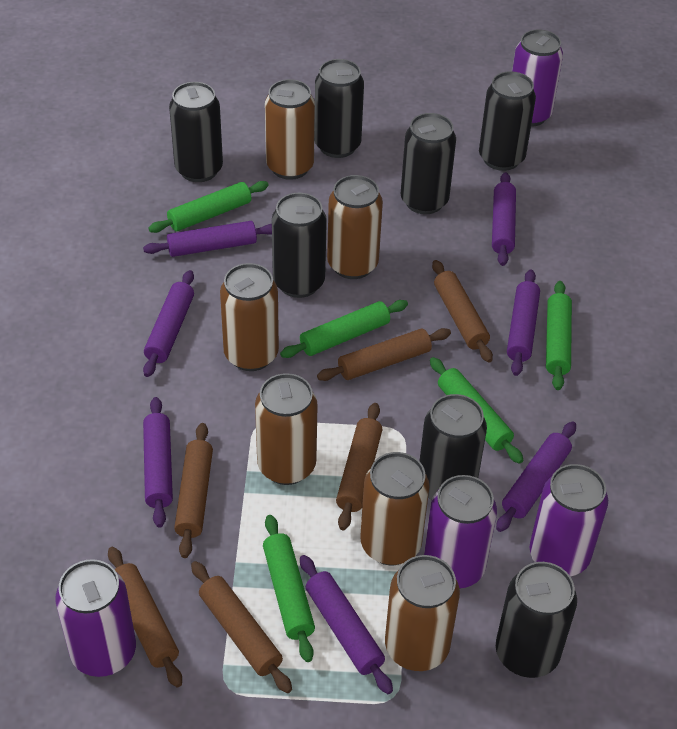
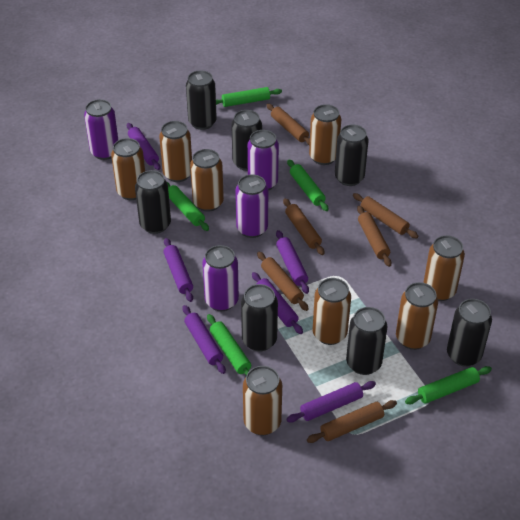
brown can: 6 -> 8
purple rolling pin: 7 -> 6

